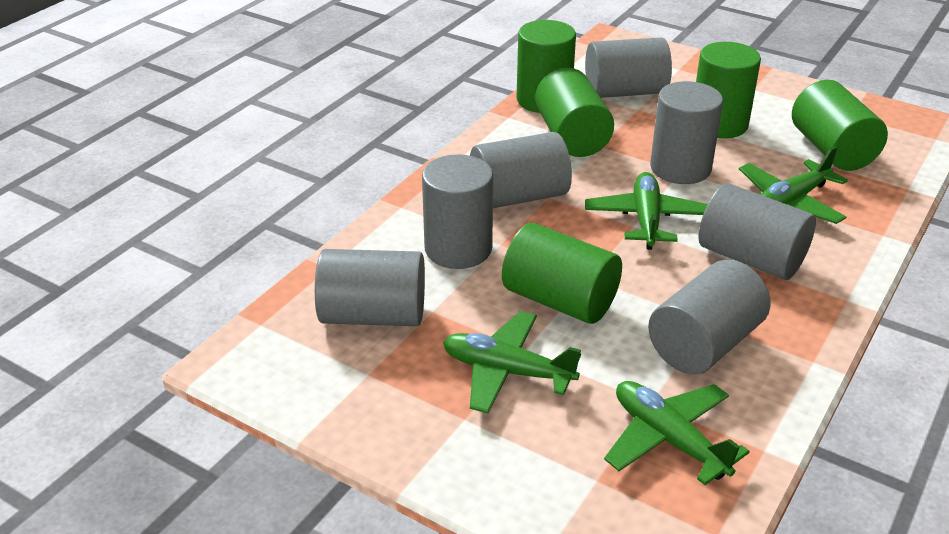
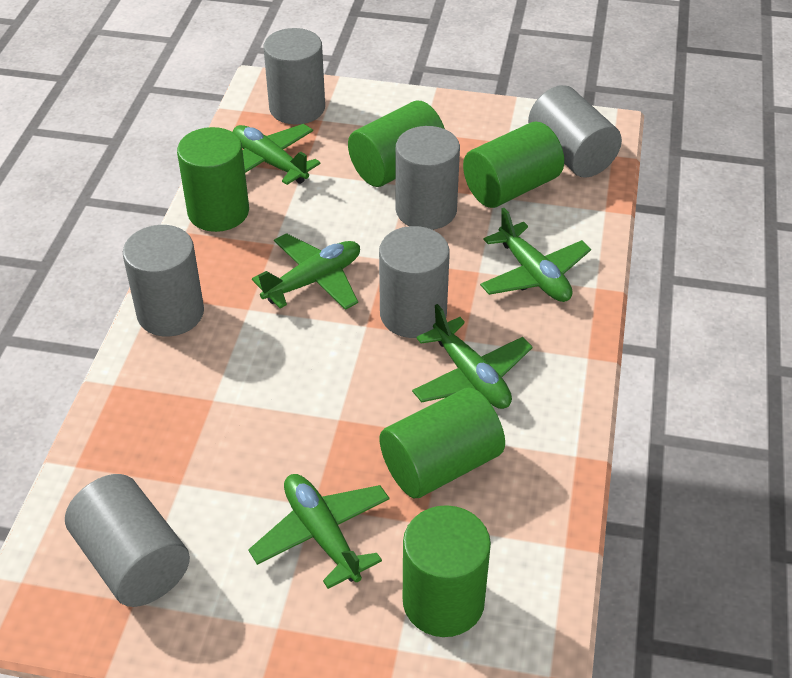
green plane: 4 -> 5
grey cylinder: 7 -> 6

